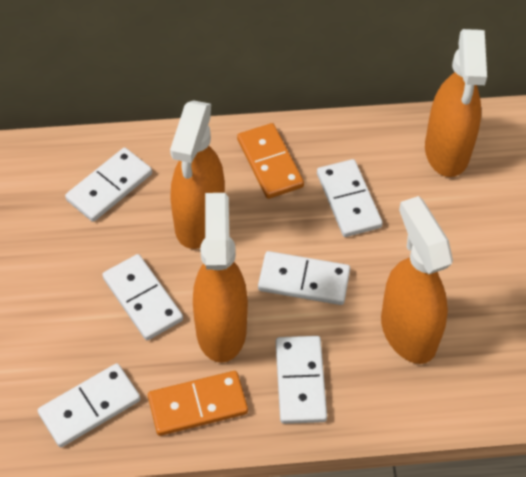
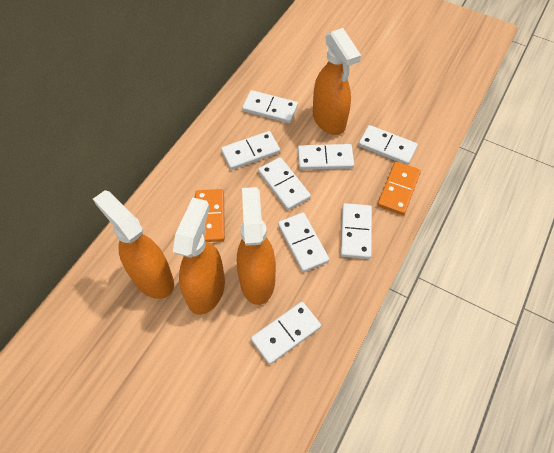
white domino: 6 -> 8

